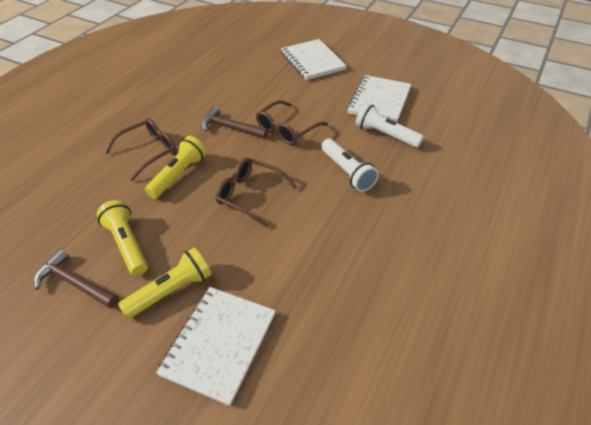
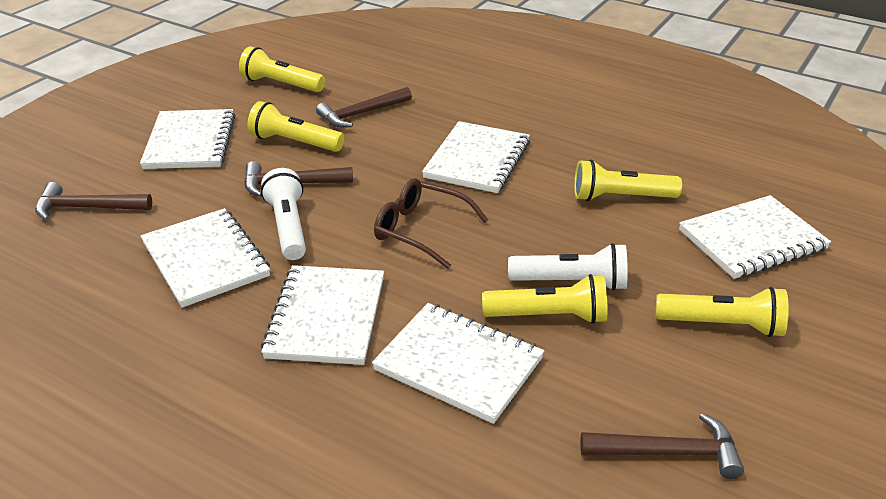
brown glasses: 3 -> 1
brown hammer: 2 -> 4
white notebook: 3 -> 6
yellow flashlight: 3 -> 5

